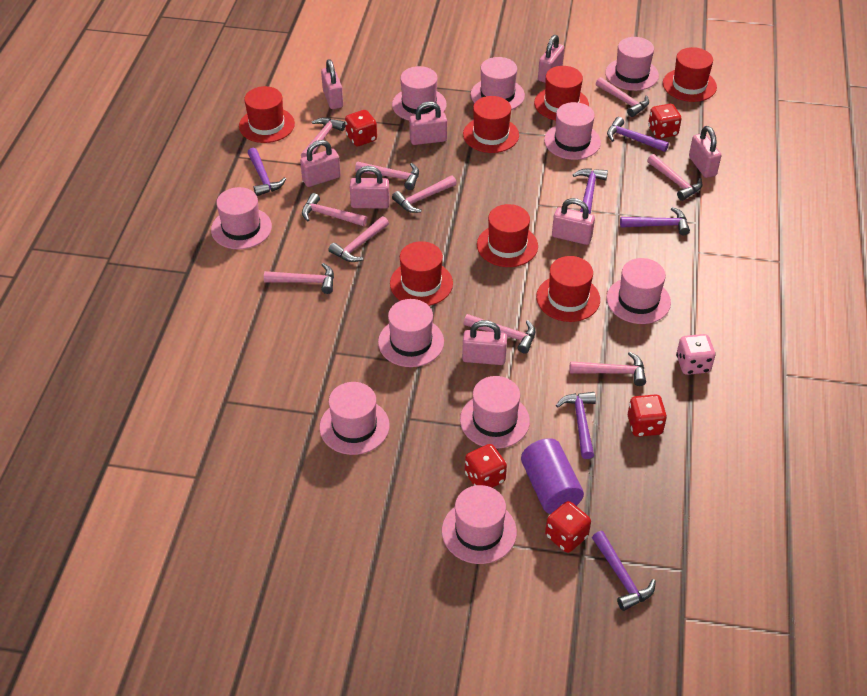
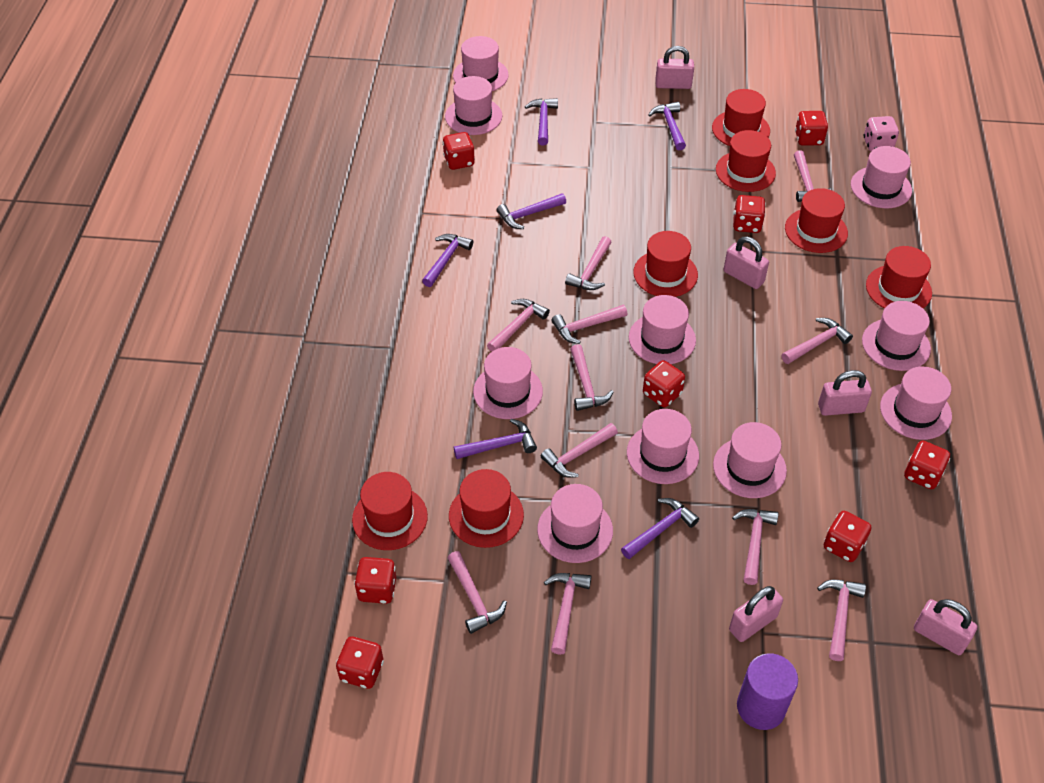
pink hammer: 10 -> 11
pink padlock: 8 -> 5
red dice: 5 -> 8

